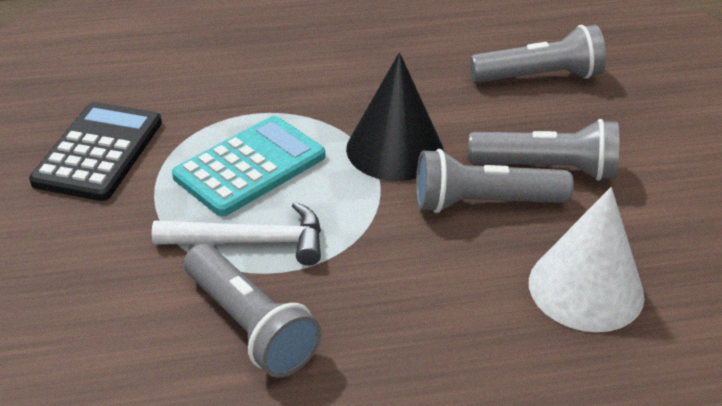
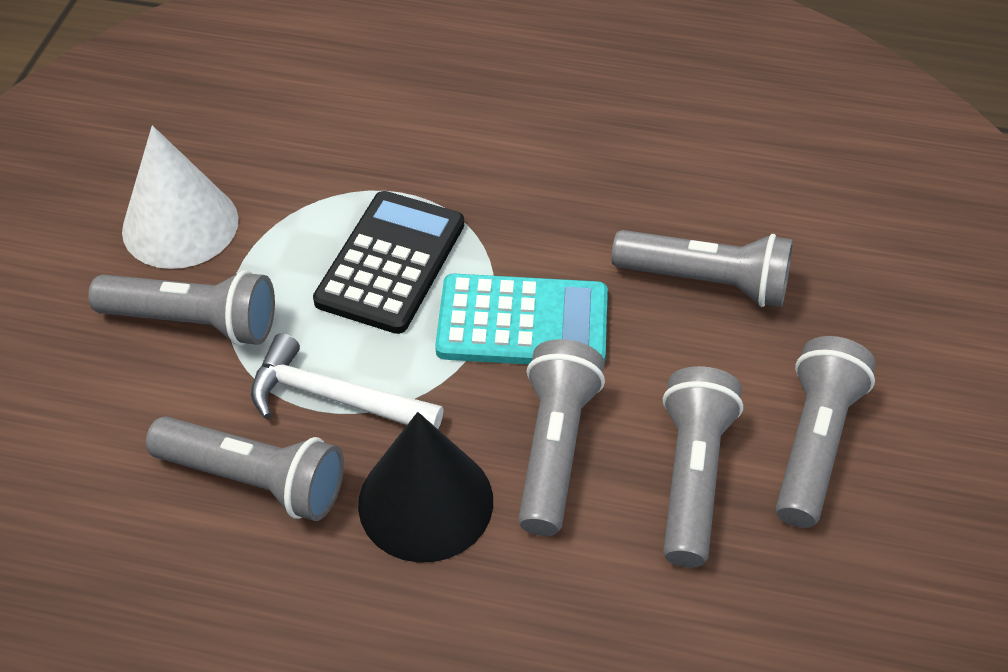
grey flashlight: 4 -> 6

